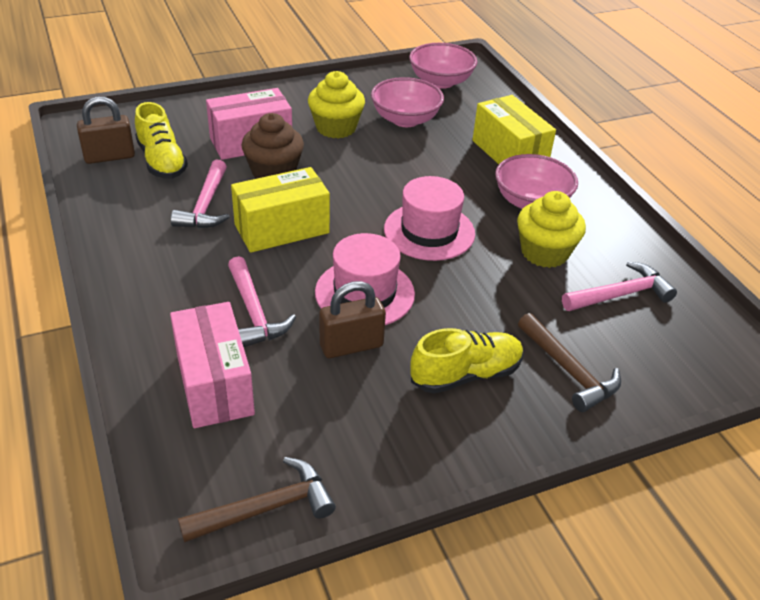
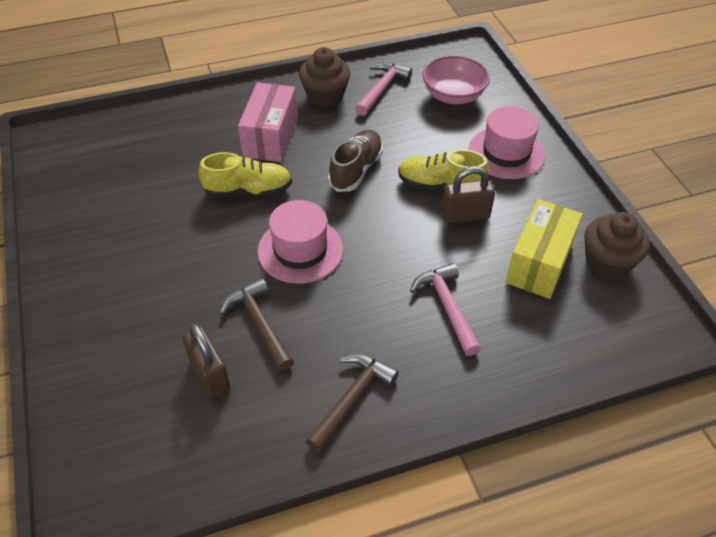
brown cupcake: 1 -> 2
brown shoe: 0 -> 1
pink bowl: 3 -> 1
pink box: 2 -> 1
pink hammer: 3 -> 2
yellow box: 2 -> 1
yellow cupcake: 2 -> 0

